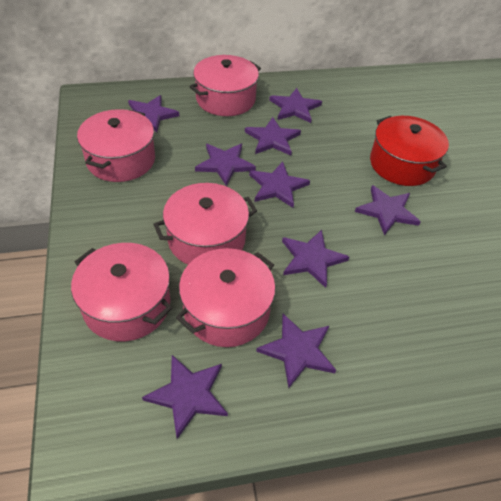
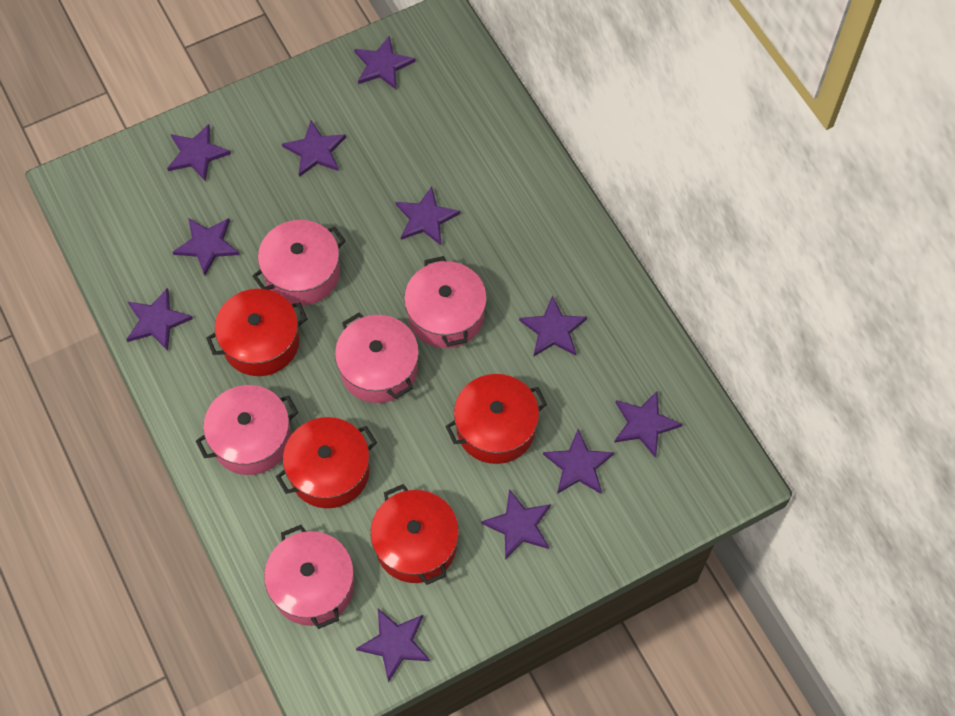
purple star: 9 -> 11
red pot: 1 -> 4

